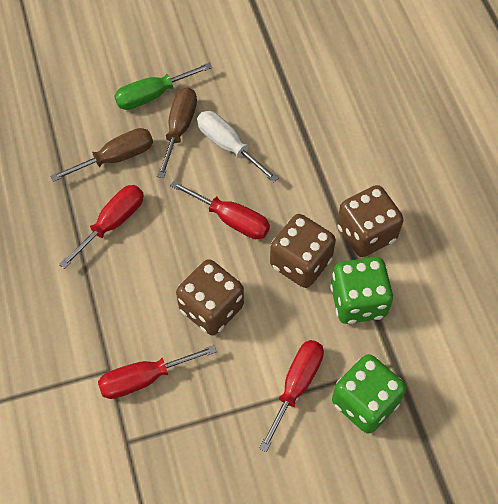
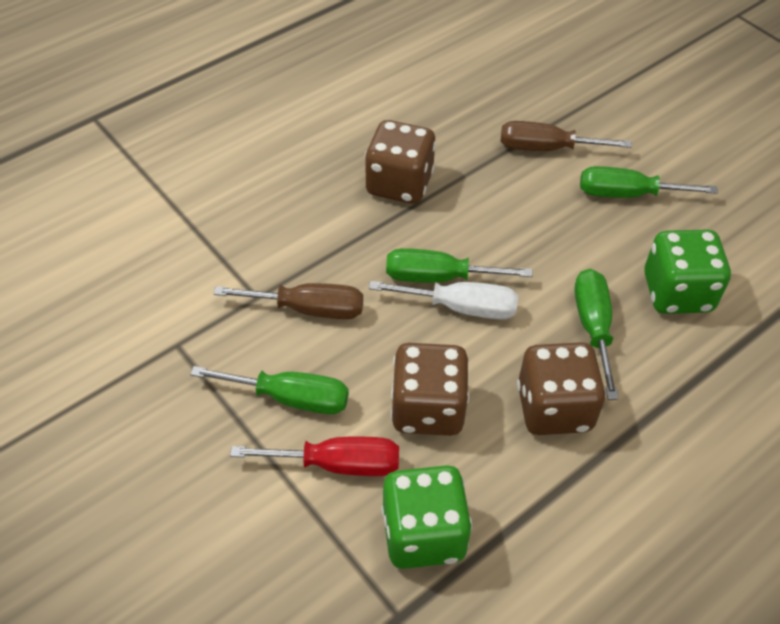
green screwdriver: 1 -> 4
red screwdriver: 4 -> 1

